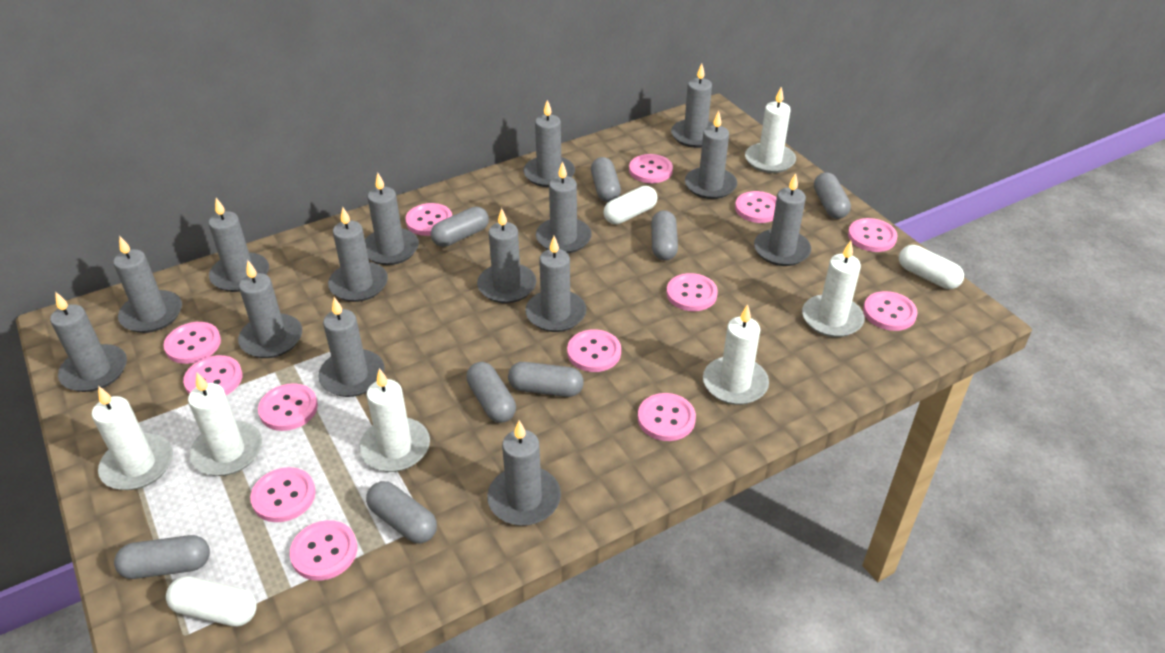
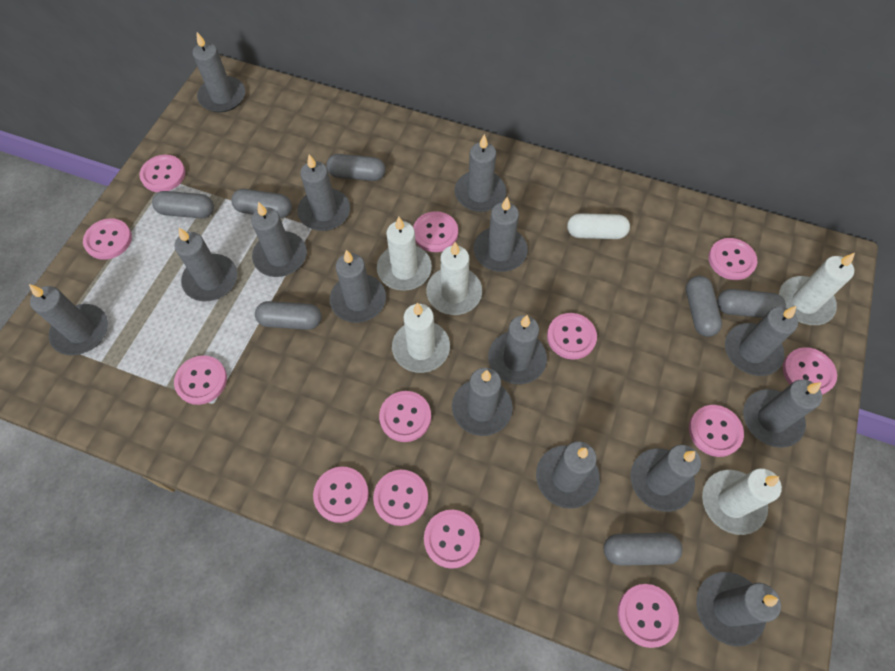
grey capsule: 8 -> 7
white candle: 6 -> 5
white capsule: 3 -> 1

